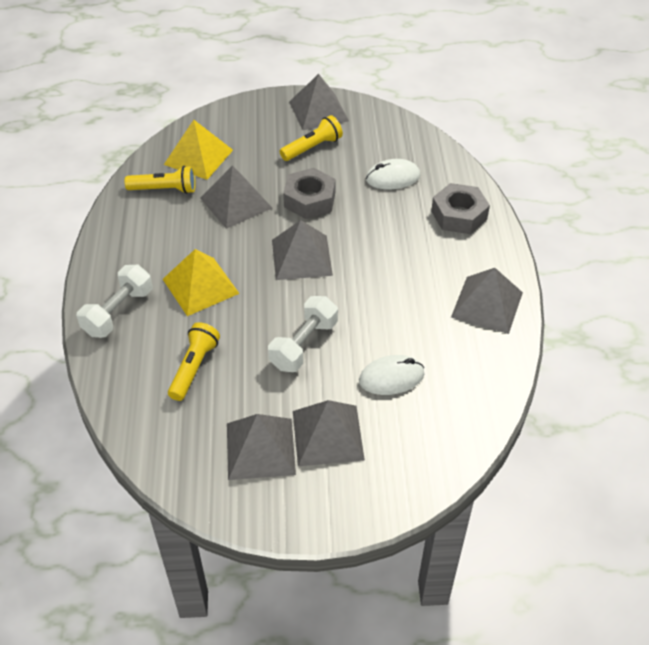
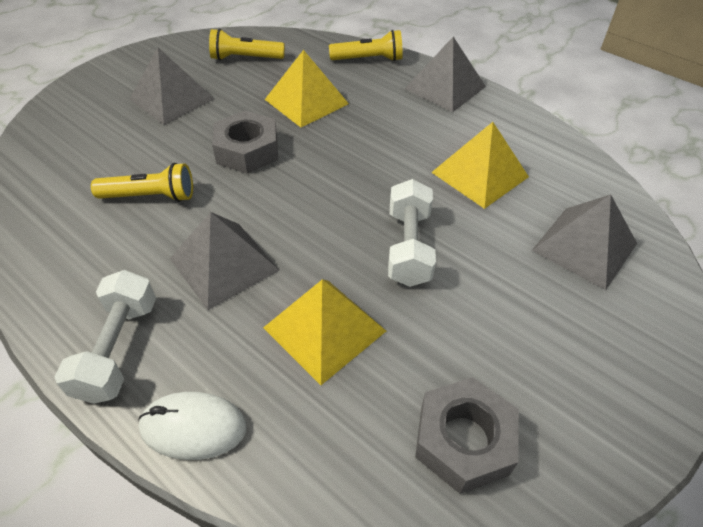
grey pyramid: 6 -> 4
white mouse: 2 -> 1
yellow pyramid: 2 -> 3

